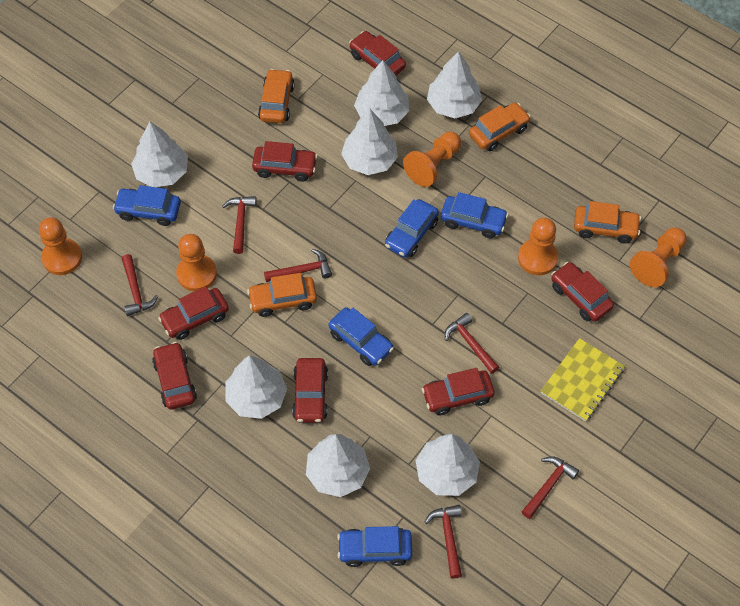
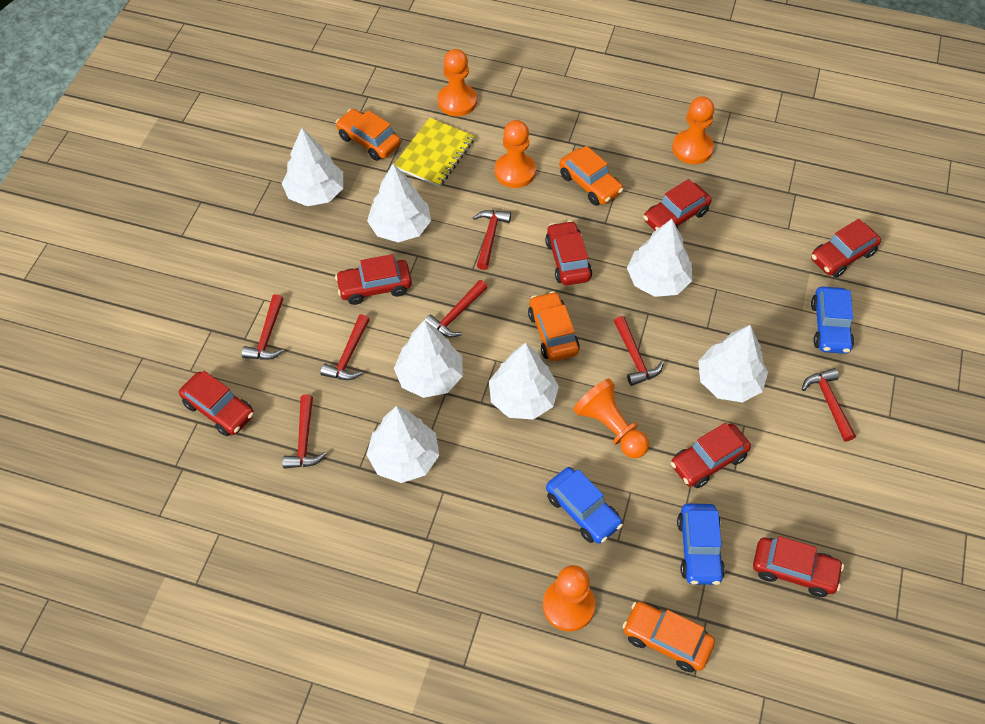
blue car: 5 -> 3
red hammer: 6 -> 7

